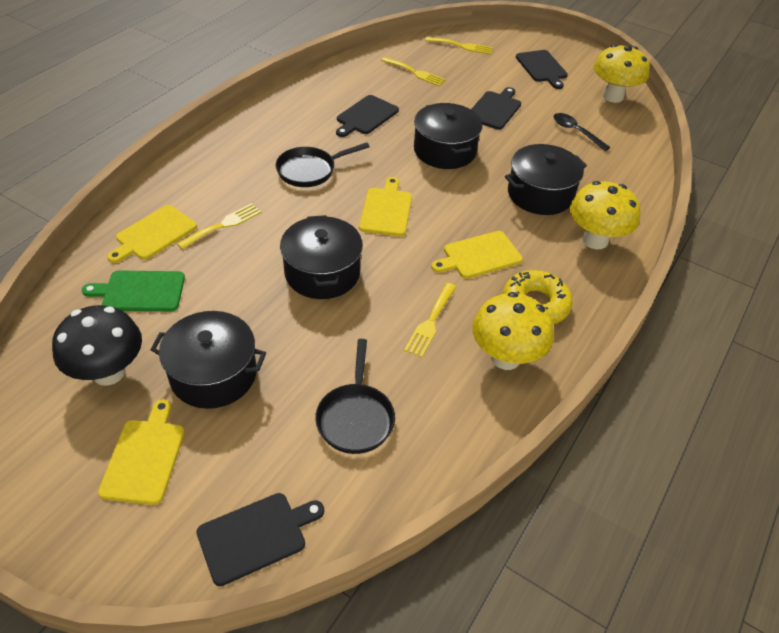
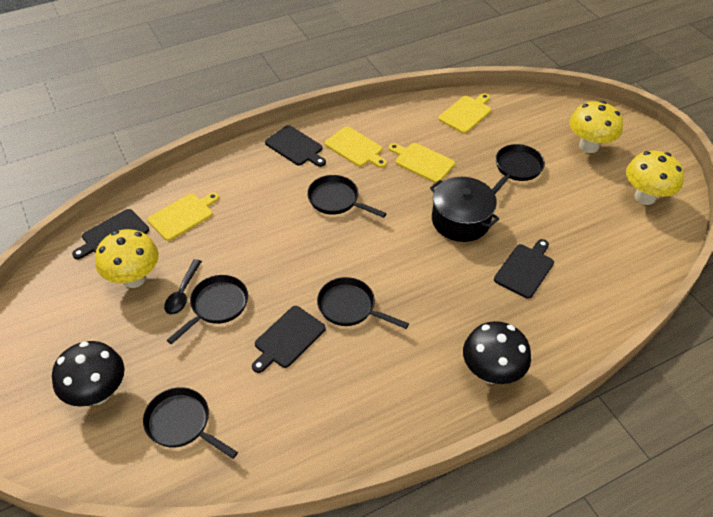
black mushroom: 1 -> 2
black pan: 2 -> 5
black pot: 4 -> 1
green cutting board: 1 -> 0
yellow donut: 1 -> 0
yellow fork: 4 -> 0

